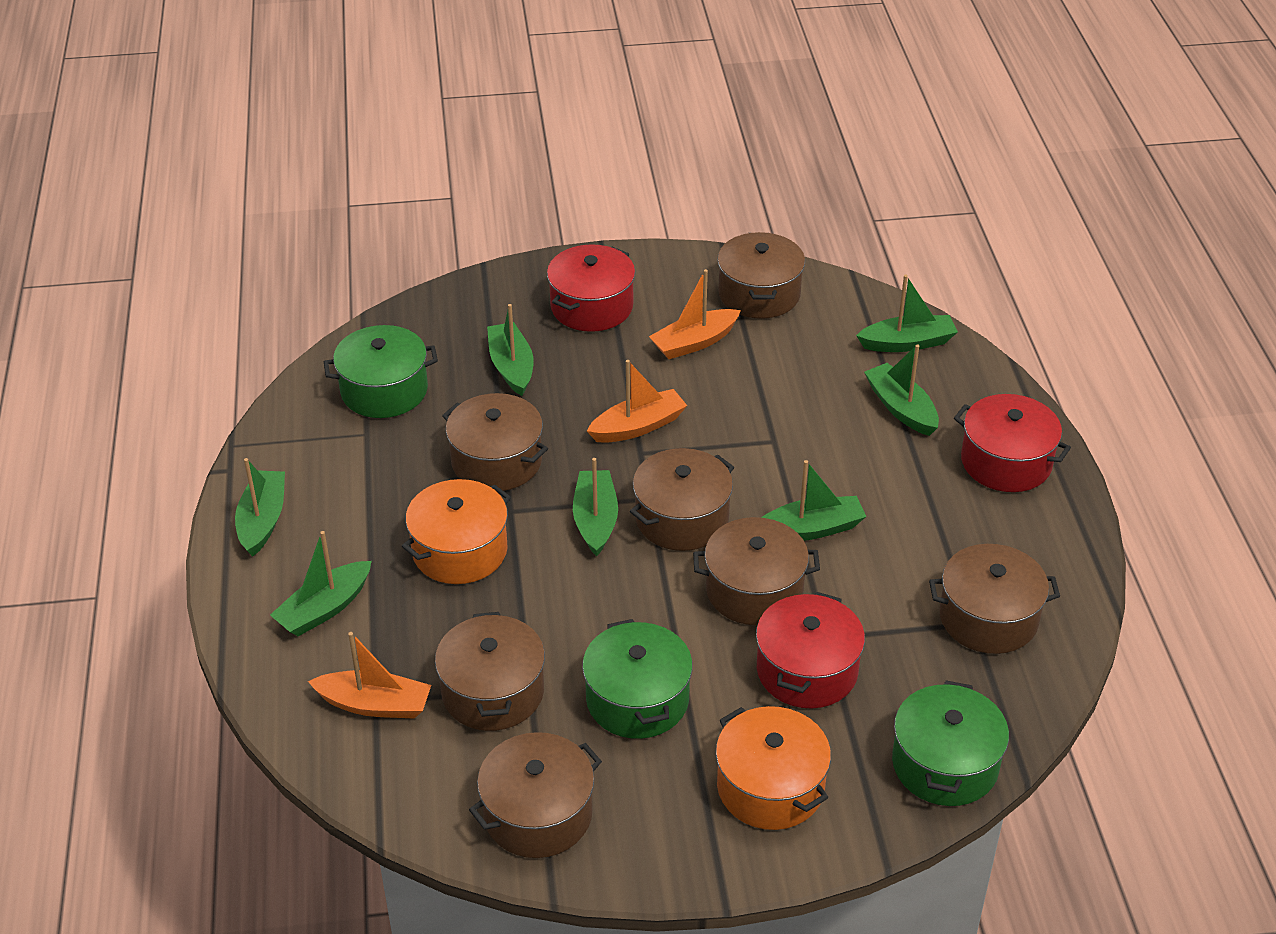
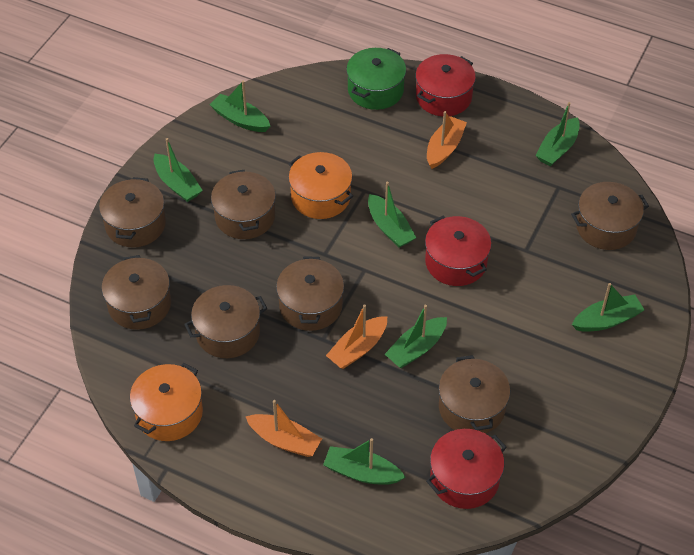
green pot: 3 -> 1

